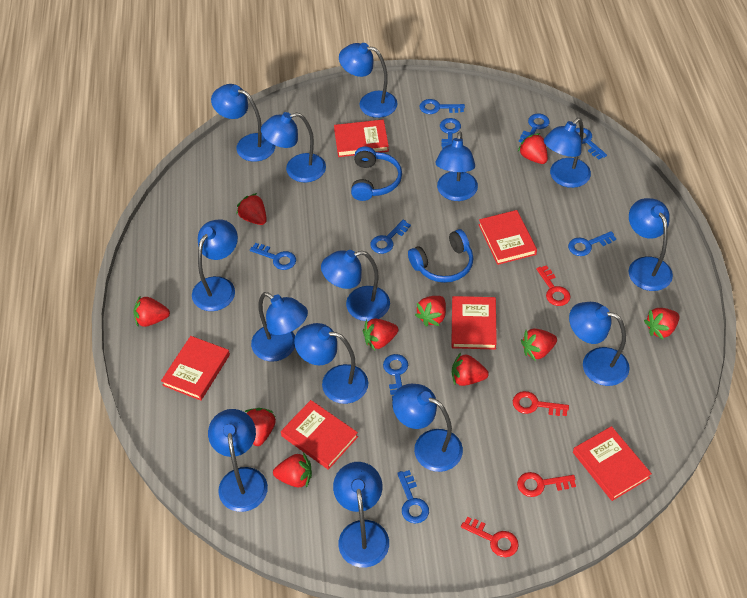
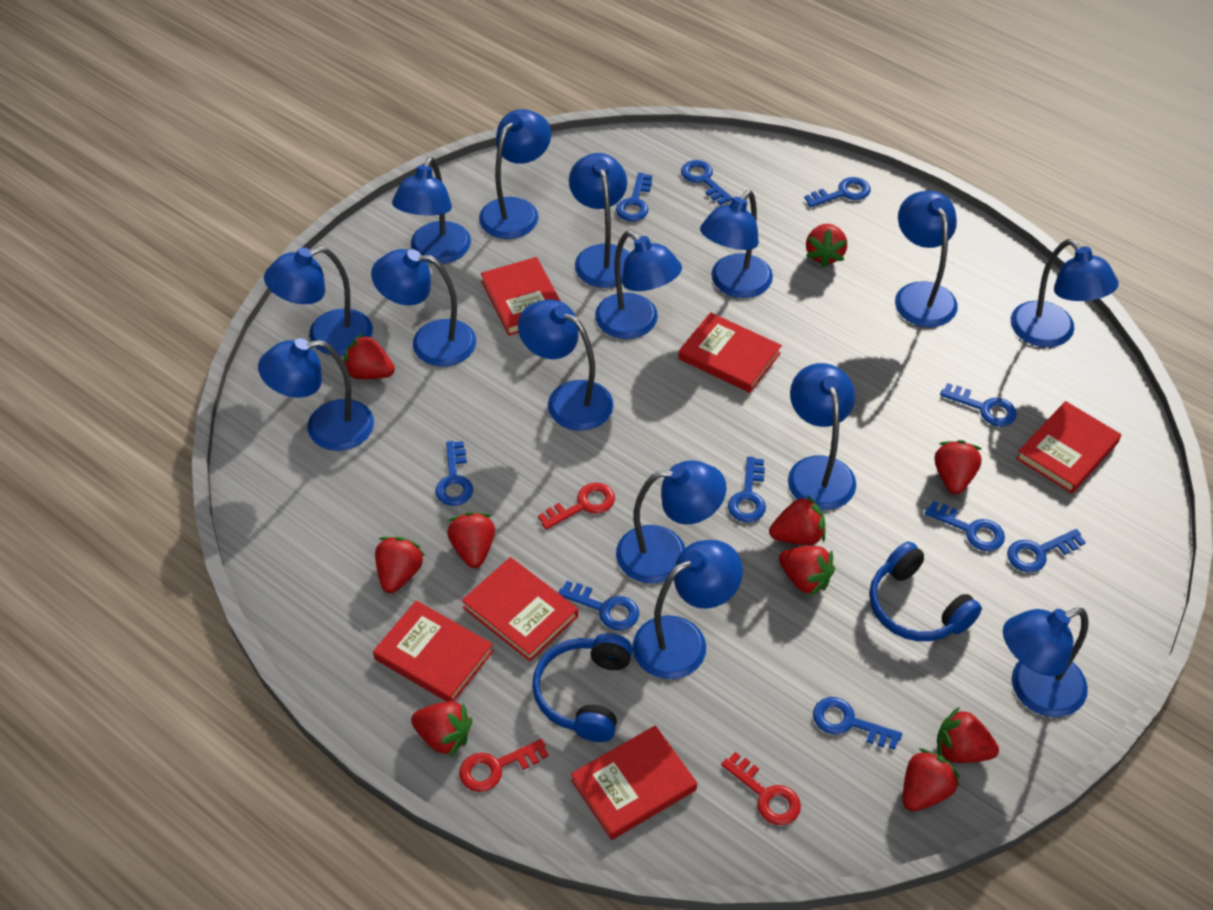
blue key: 9 -> 10
blue lamp: 14 -> 15
red key: 4 -> 3

